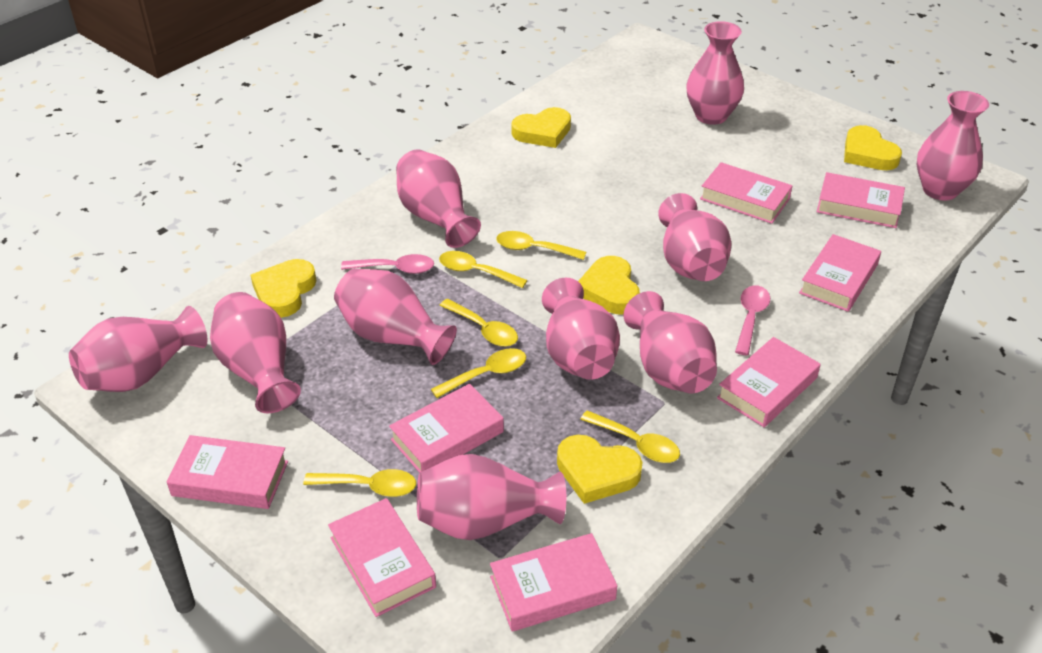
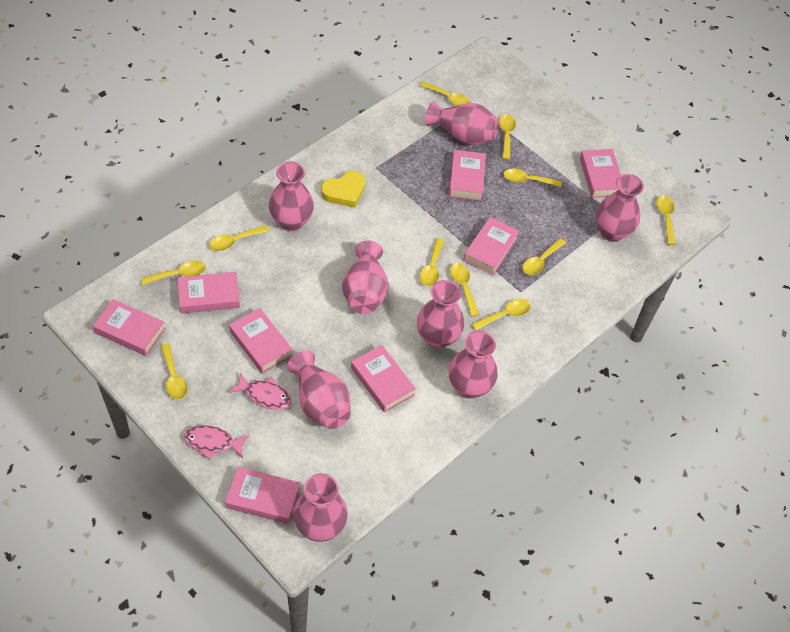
pink fish: 0 -> 2
pink spoon: 2 -> 0
pink vase: 10 -> 8
yellow heart: 5 -> 1
yellow spoon: 6 -> 11

